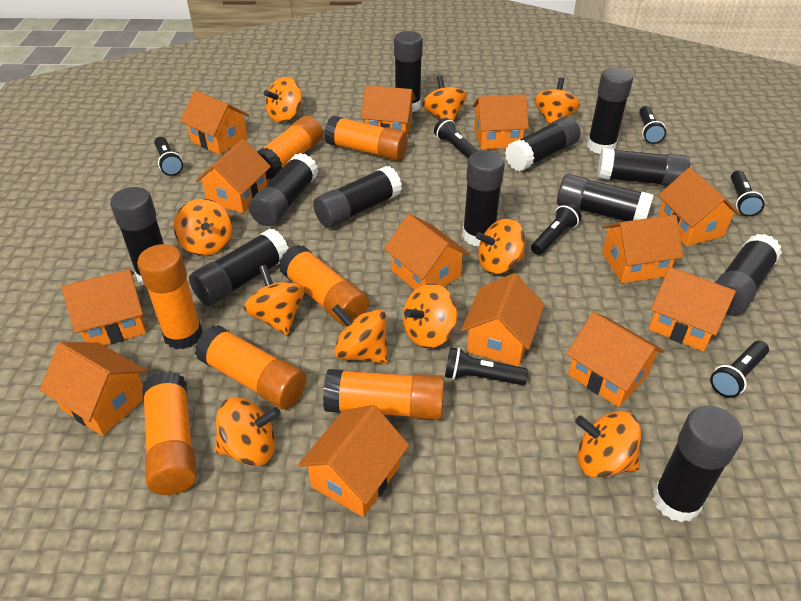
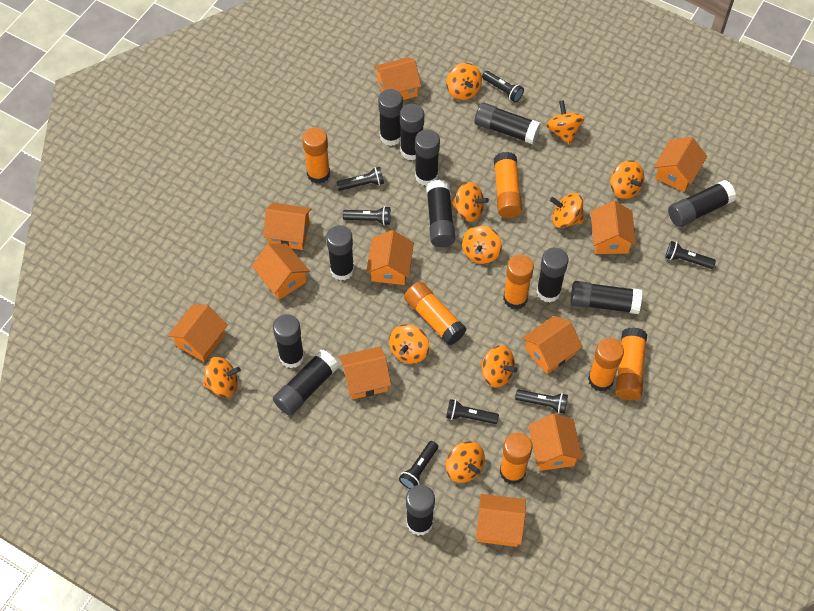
orange house: 13 -> 11

